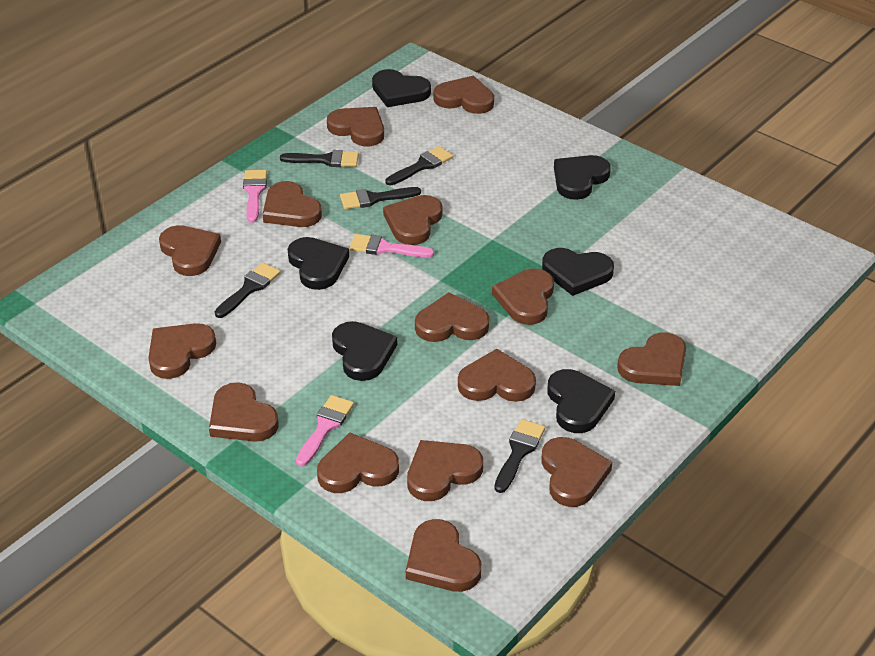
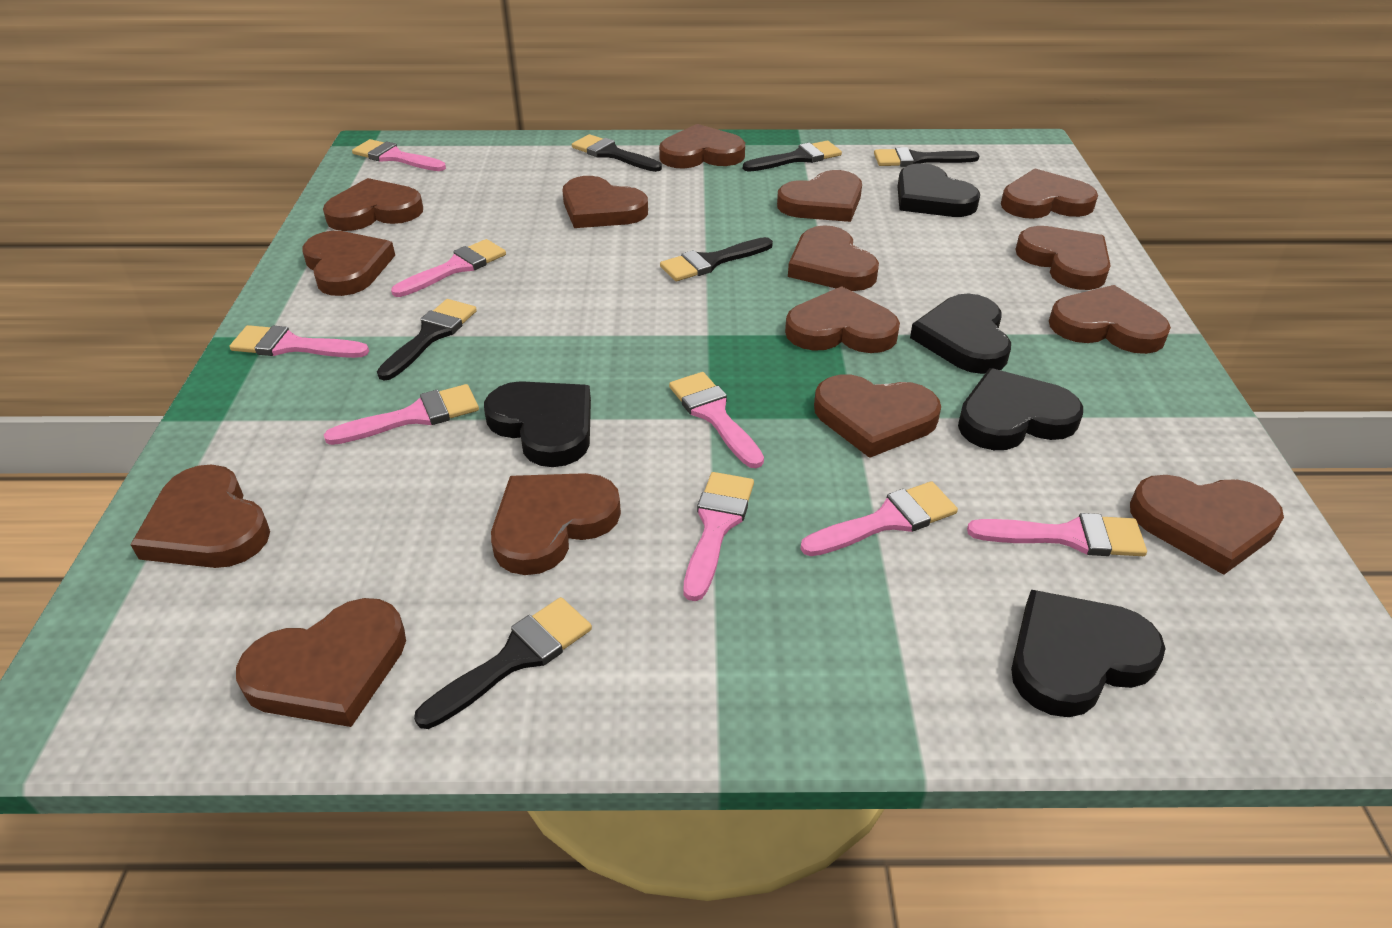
black brush: 5 -> 6
black heart: 6 -> 5
pink brush: 3 -> 8

